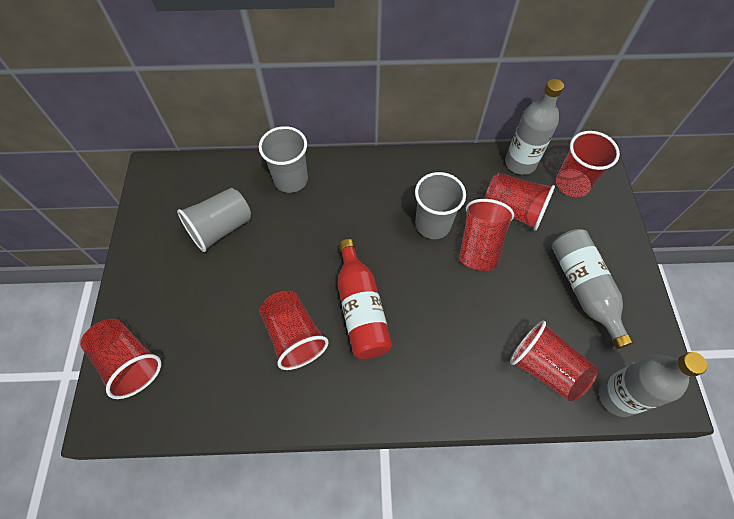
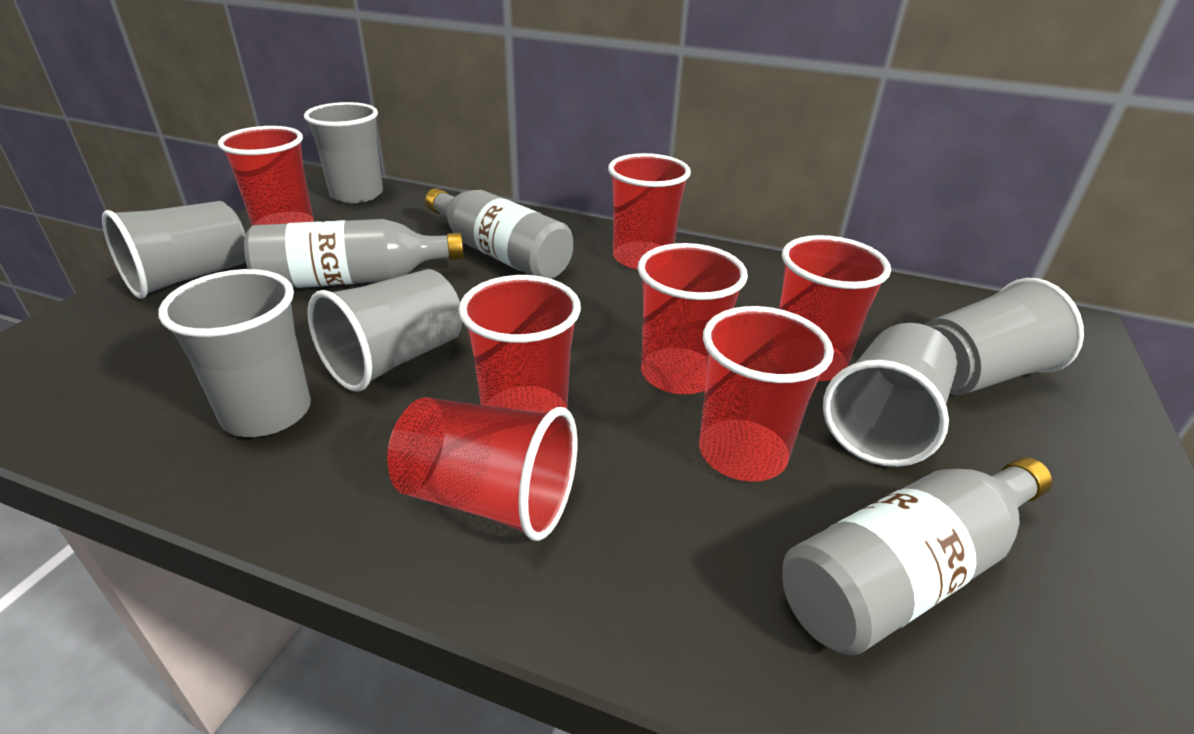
grey cup: 3 -> 6
red bottle: 1 -> 0
red cup: 6 -> 7

